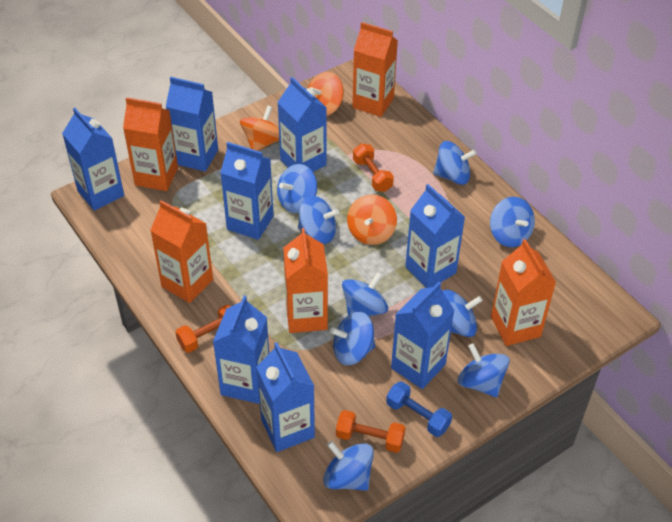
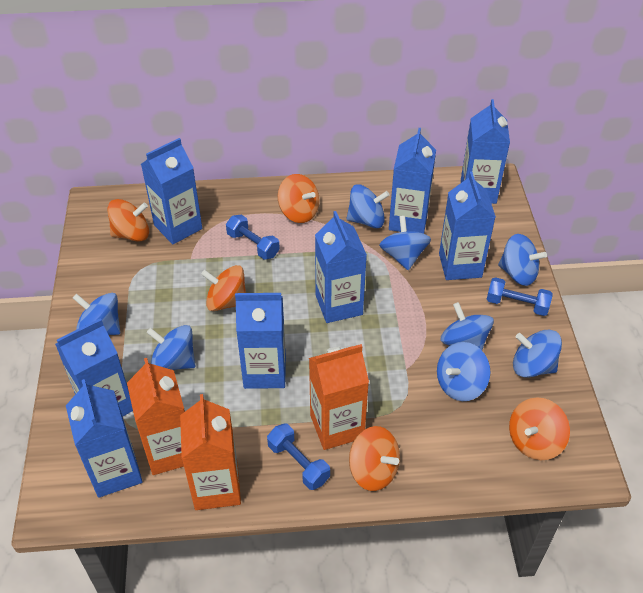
blue dumbbell: 1 -> 3
blue spinning top: 9 -> 8
orange carton: 5 -> 3
orange dumbbell: 3 -> 0
orange spinning top: 3 -> 5

